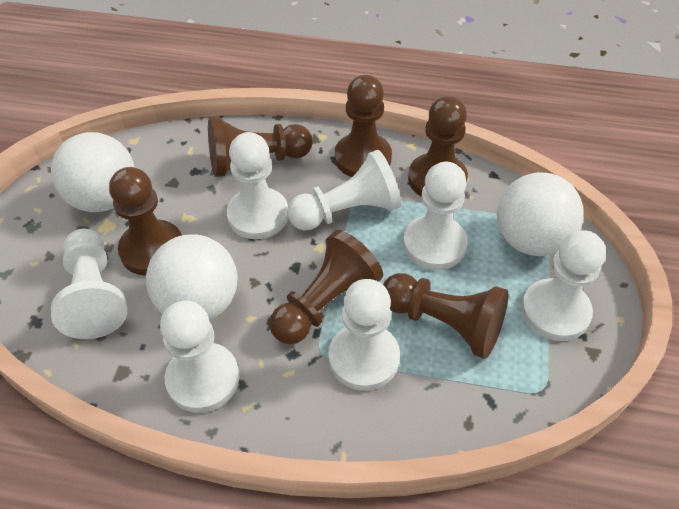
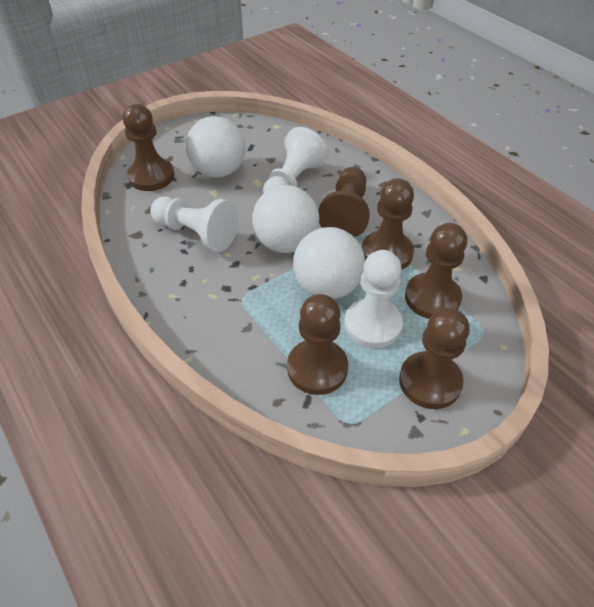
white pawn: 7 -> 3

